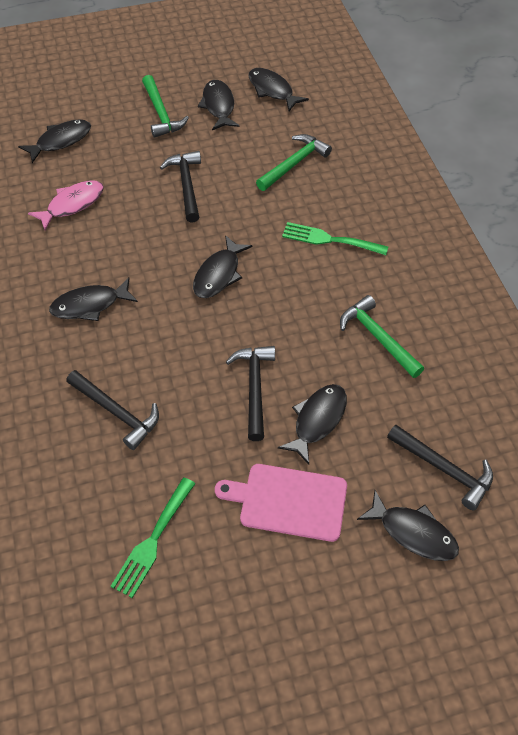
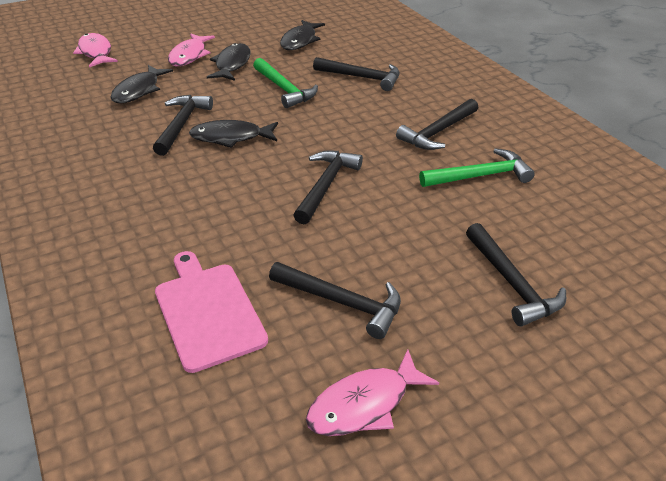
black fish: 7 -> 4
black hammer: 4 -> 6
green fork: 2 -> 0
green hammer: 3 -> 2
pink fish: 1 -> 3

